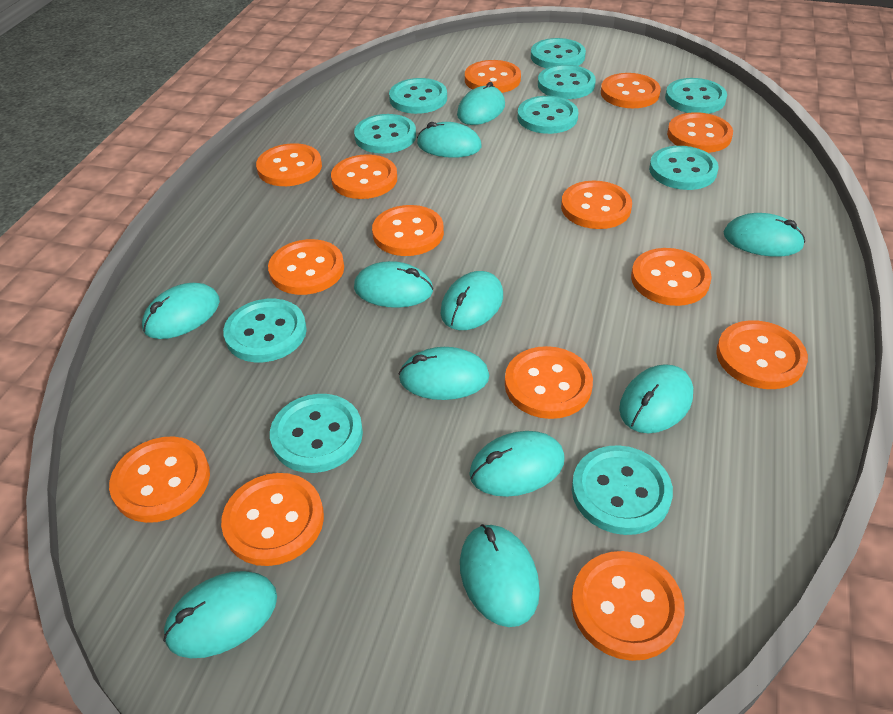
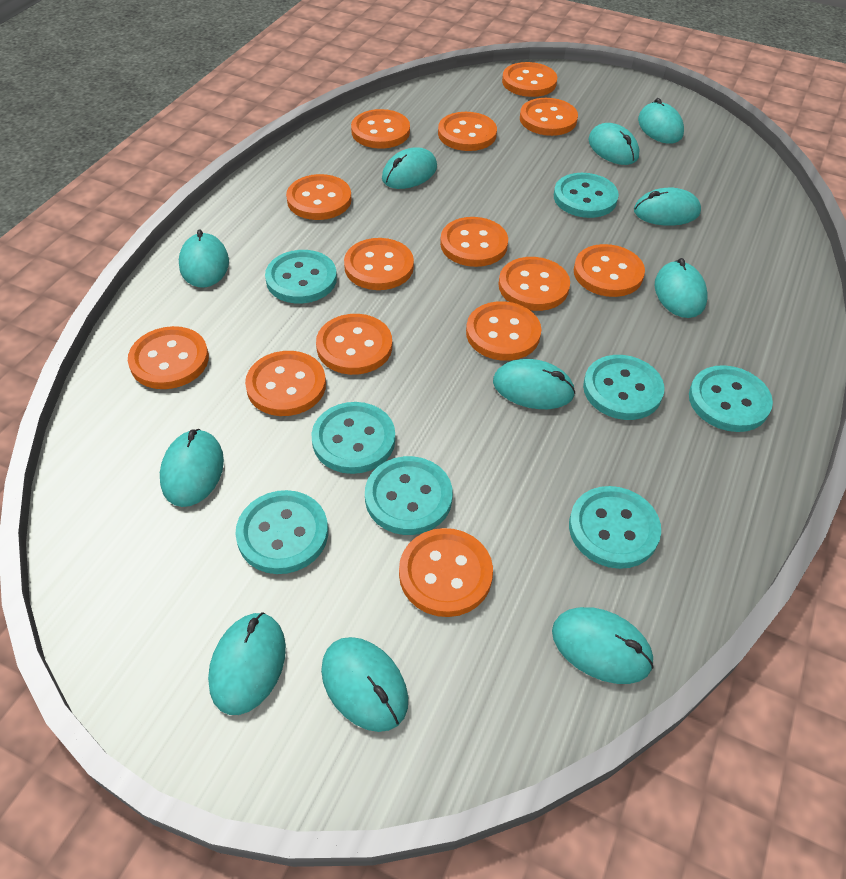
turquoise button: 10 -> 8

